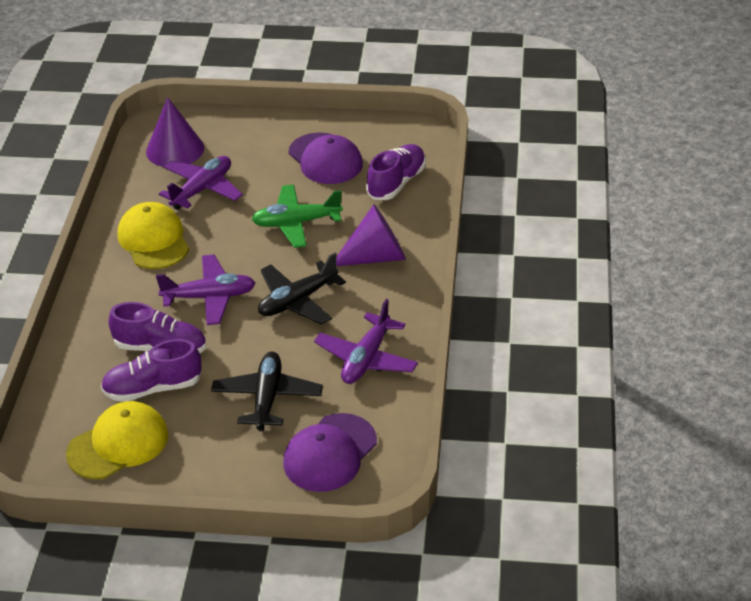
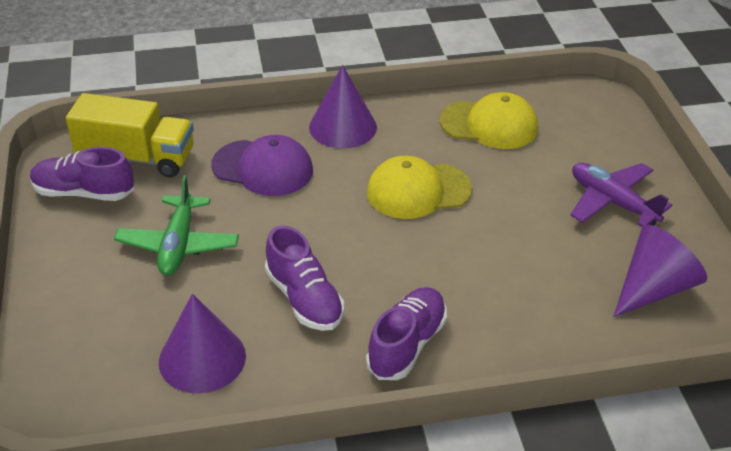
black plane: 2 -> 0
purple cap: 2 -> 1
purple cone: 2 -> 3
purple plane: 3 -> 1
yellow truck: 0 -> 1

